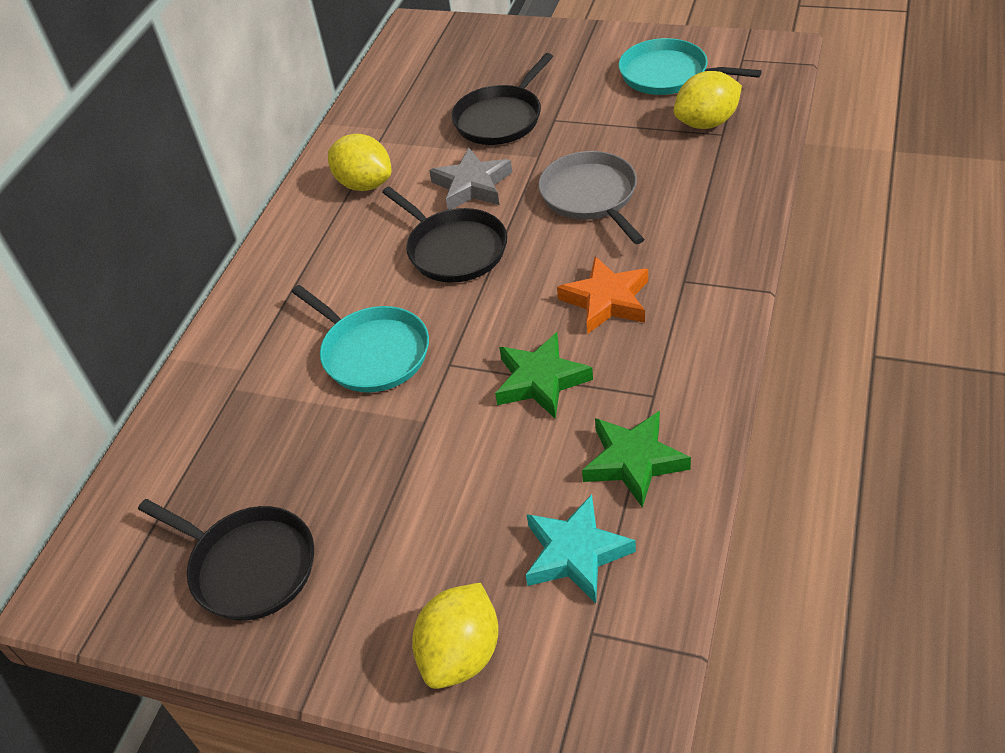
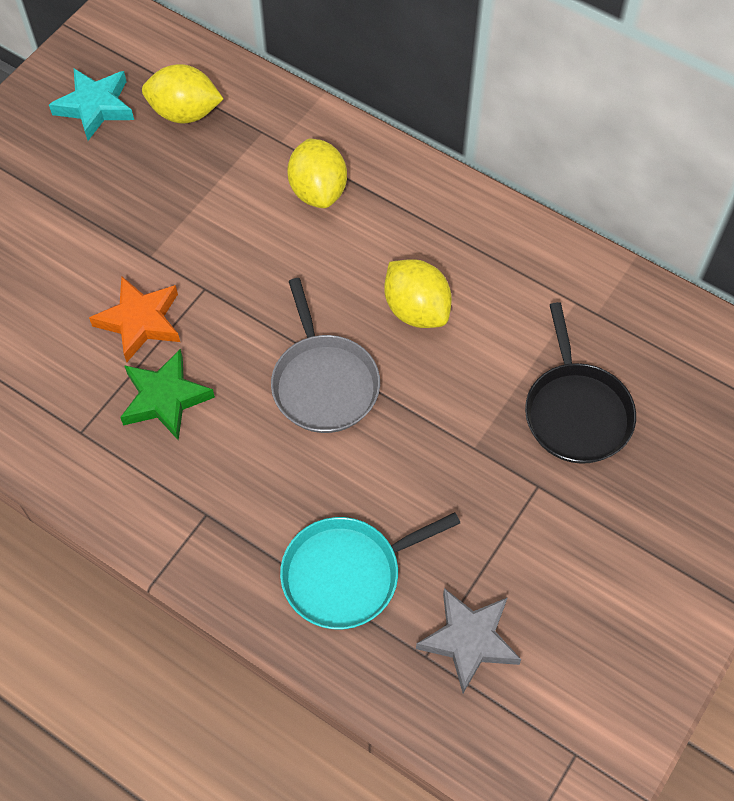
black pan: 3 -> 1
green star: 2 -> 1
turquoise pan: 2 -> 1

